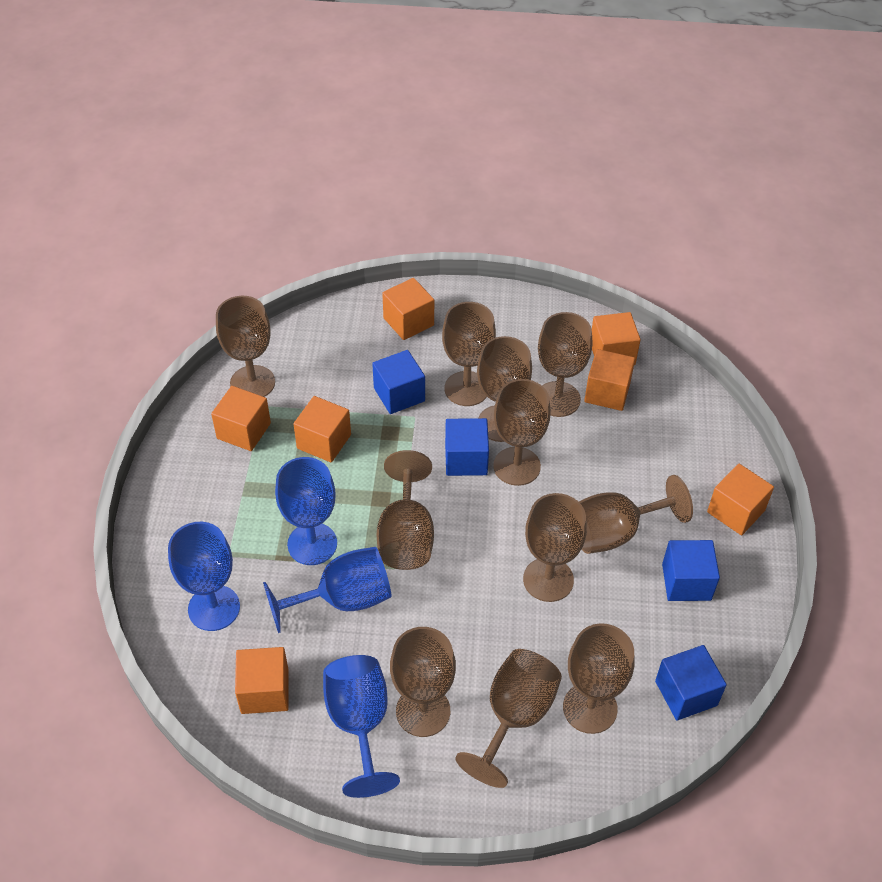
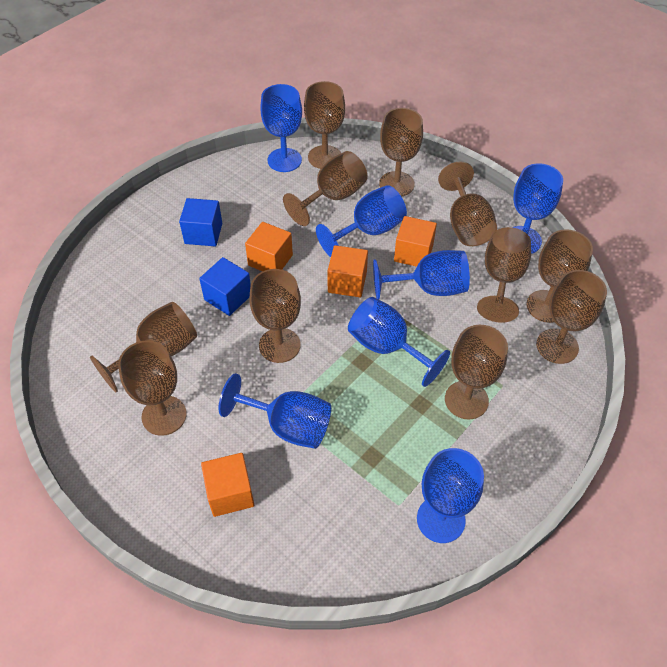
blue cube: 4 -> 2
blue goblet: 4 -> 7
orange cube: 7 -> 4

